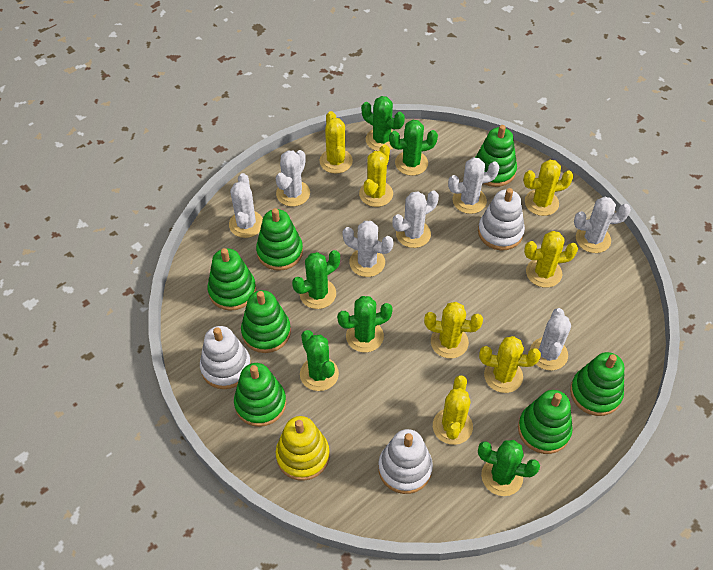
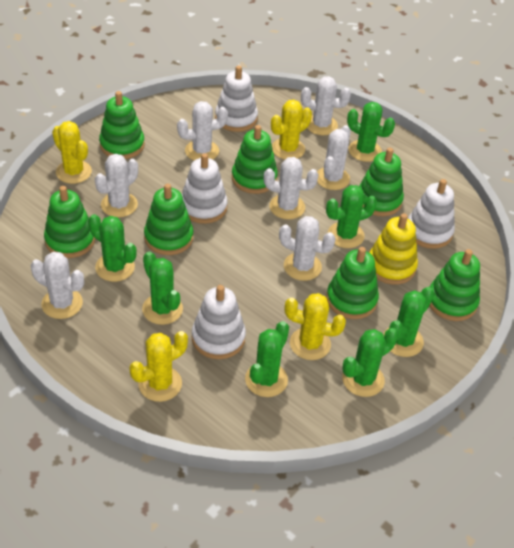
green cactus: 6 -> 7
white stacking toy: 3 -> 4
yellow cactus: 7 -> 4

